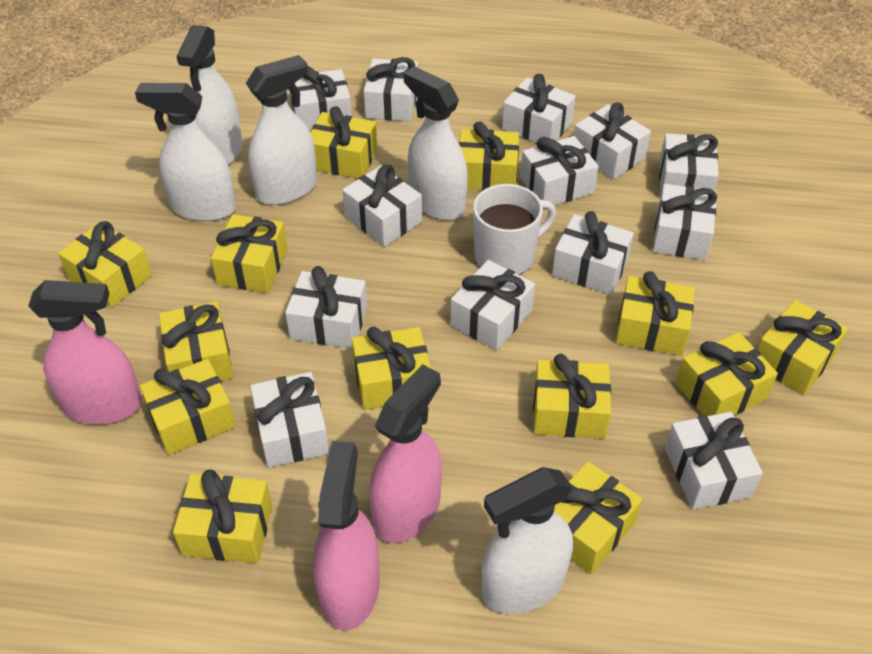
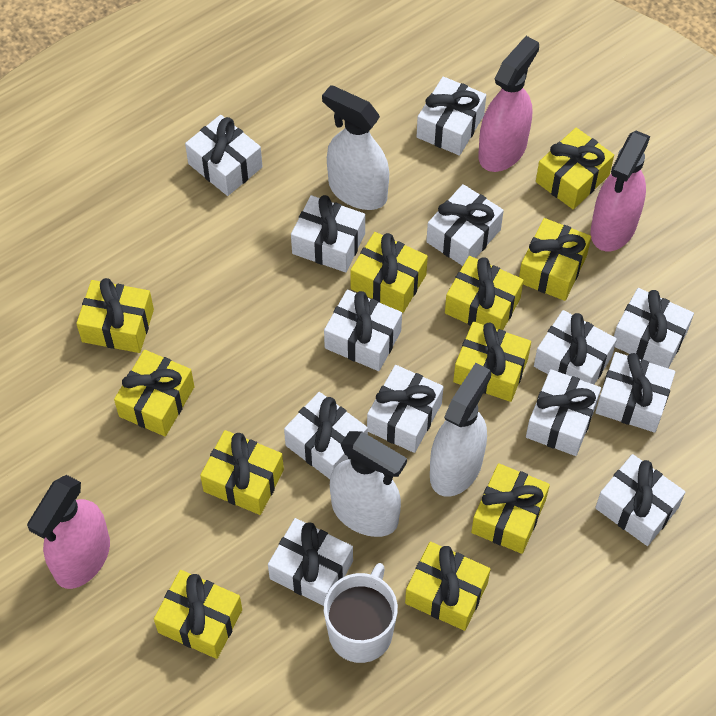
white spray bottle: 5 -> 3
yellow gift: 13 -> 11

